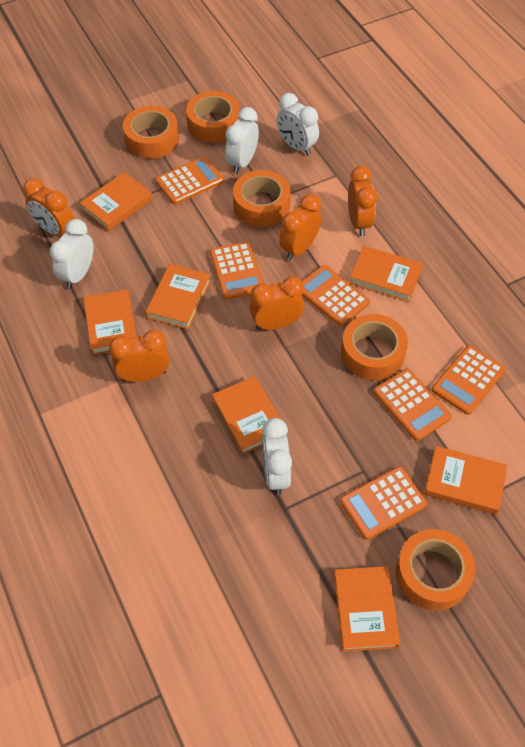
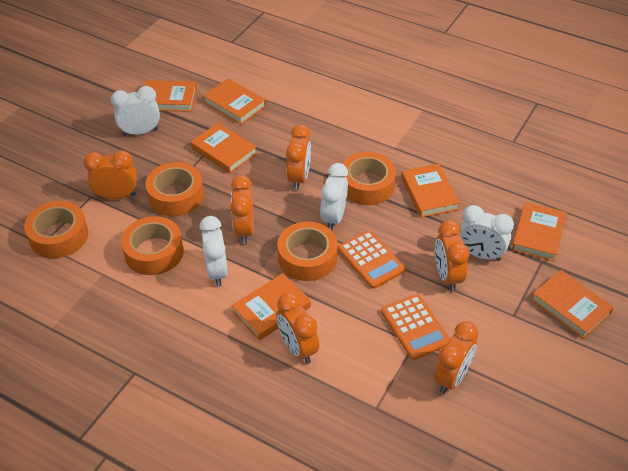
orange calculator: 6 -> 2
orange clock: 5 -> 6

